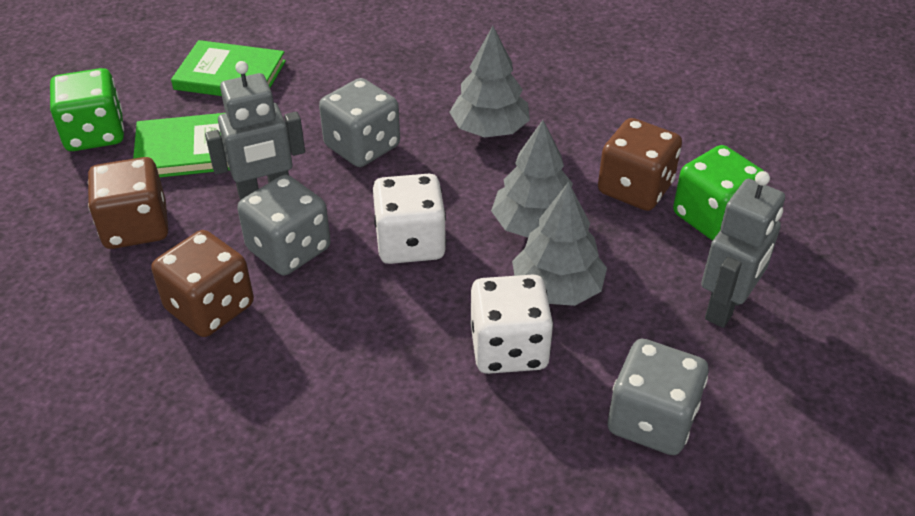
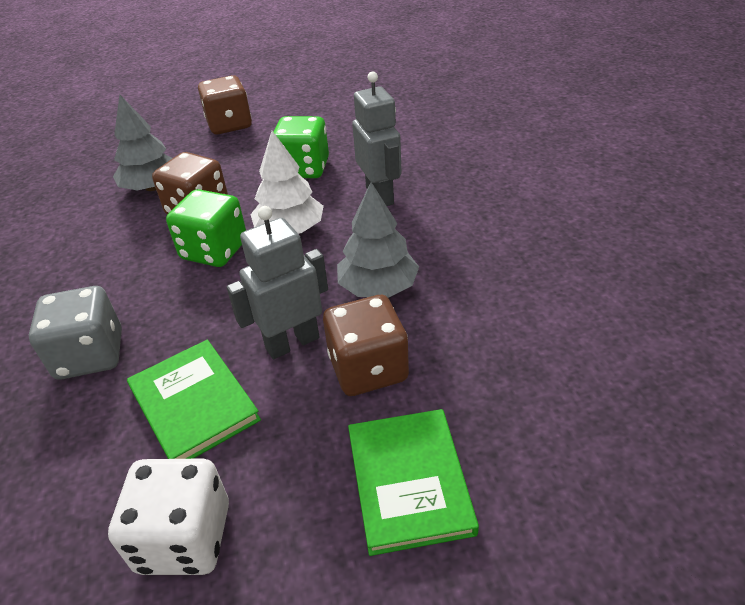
grey dice: 3 -> 1
grey tree: 3 -> 2
white dice: 2 -> 1
white tree: 0 -> 1

